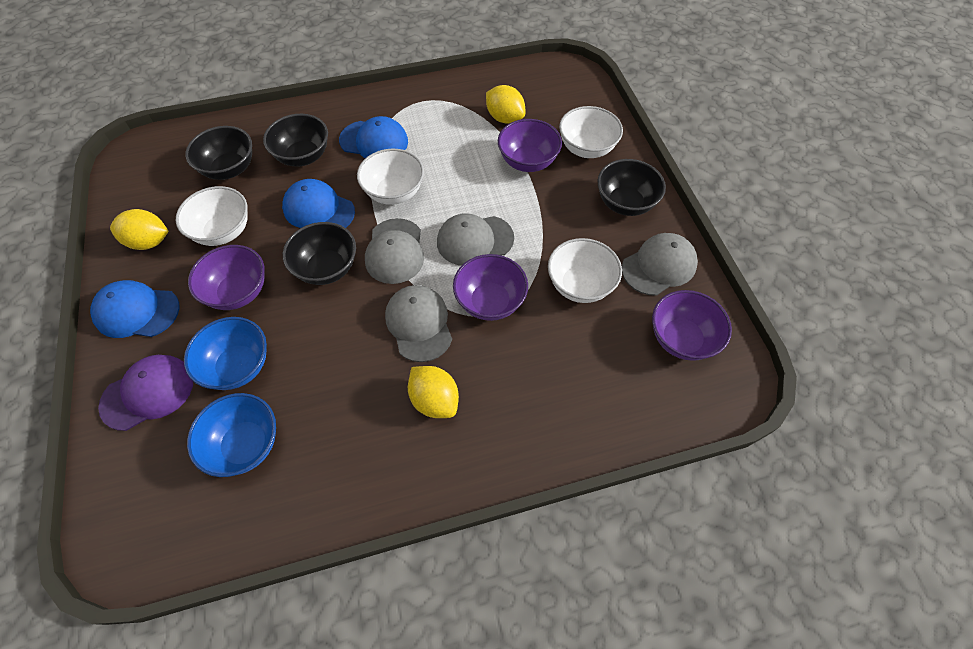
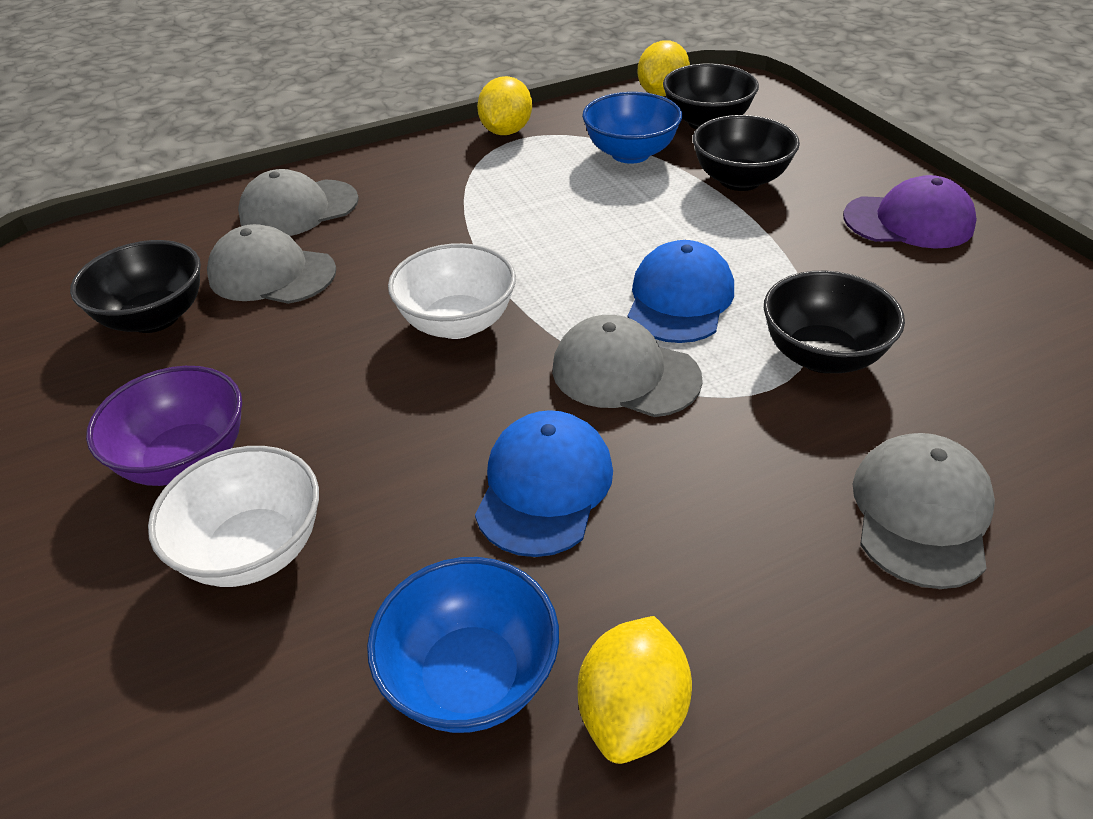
blue cap: 3 -> 2
purple bowl: 4 -> 1
white bowl: 4 -> 2

